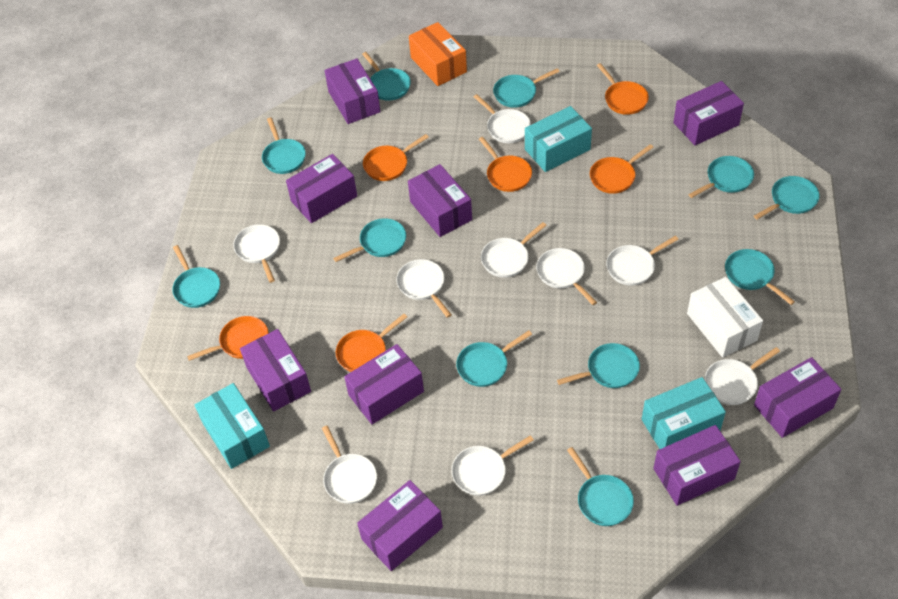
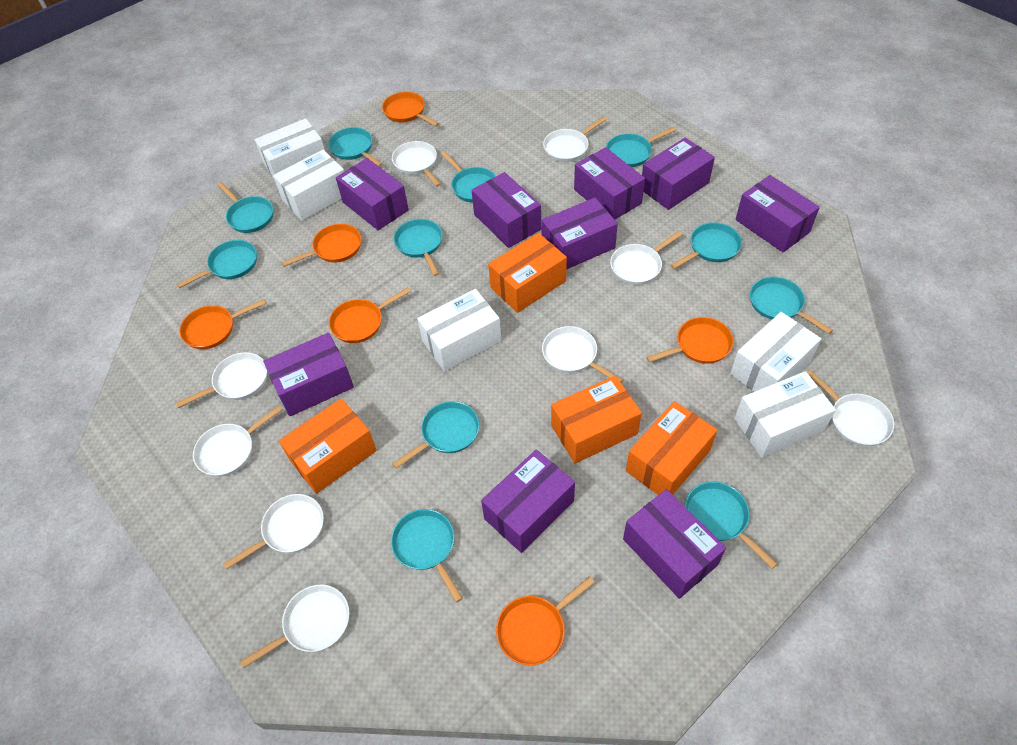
orange box: 1 -> 4
turquoise box: 3 -> 0
white box: 1 -> 5

